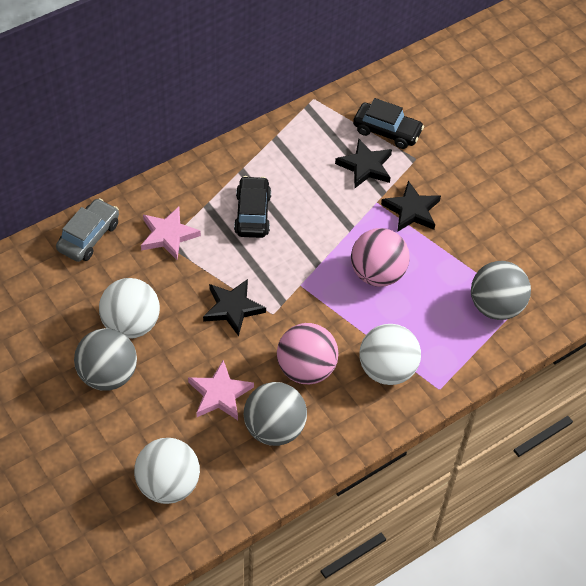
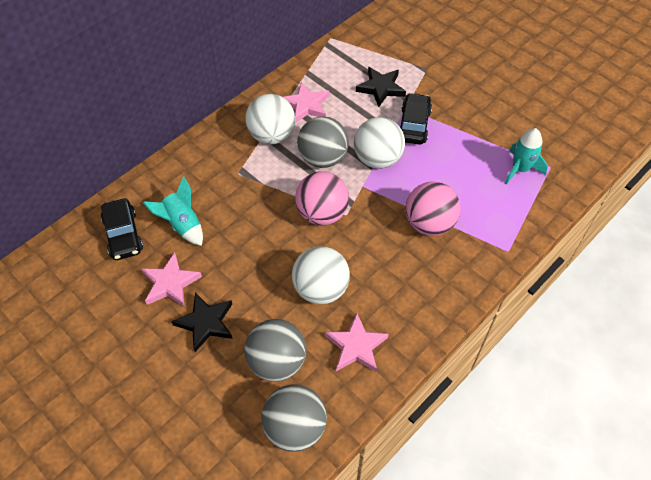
black star: 3 -> 2
grey car: 1 -> 0
pink star: 2 -> 3
turquoise rocket: 0 -> 2

